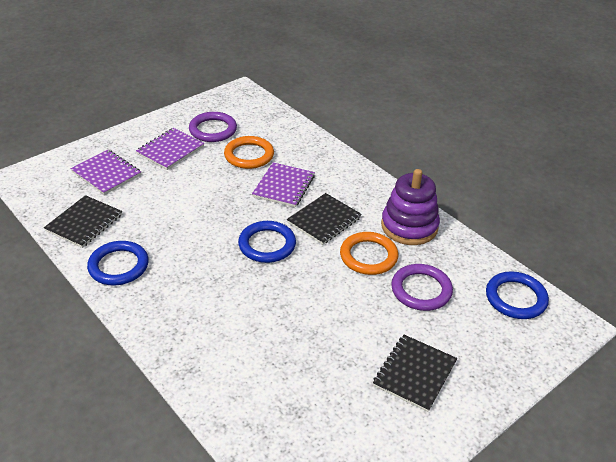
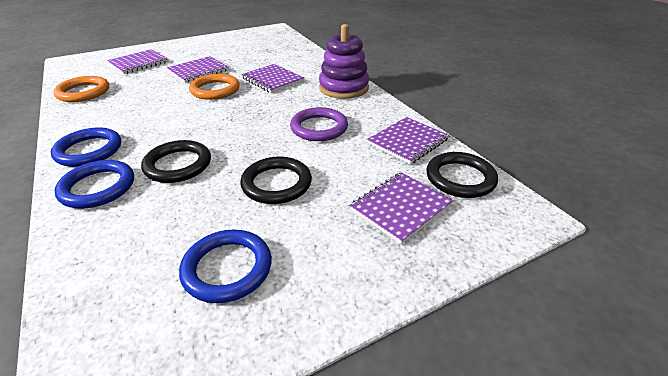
black notebook: 3 -> 0
black ring: 0 -> 3
purple notebook: 3 -> 5
purple ring: 2 -> 1

